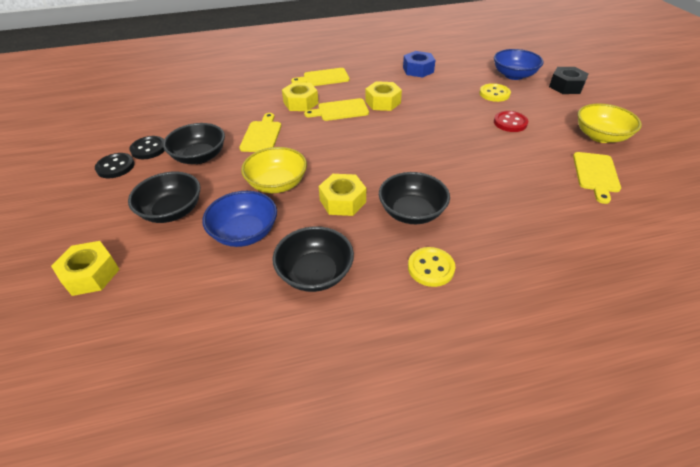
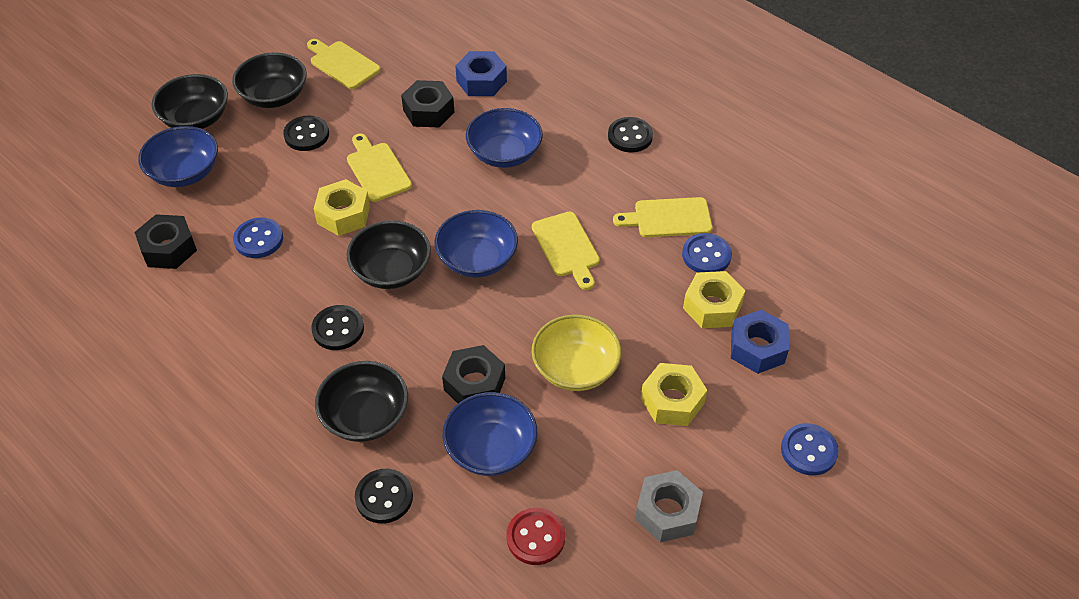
black button: 2 -> 4
black nut: 1 -> 3
blue bowl: 2 -> 4
blue button: 0 -> 3
blue nut: 1 -> 2
grey nut: 0 -> 1
yellow bowl: 2 -> 1
yellow button: 2 -> 0
yellow nut: 4 -> 3

